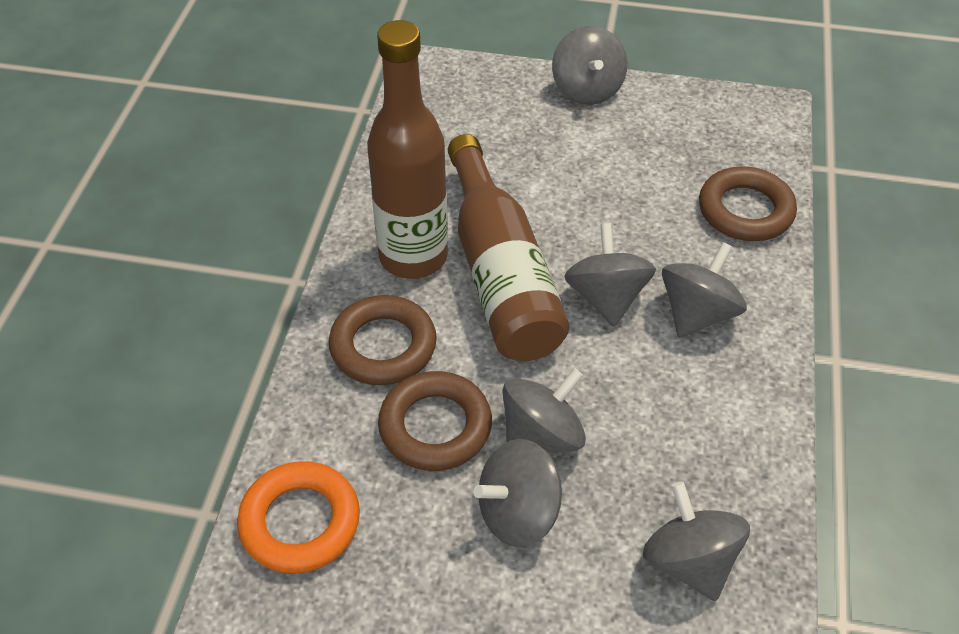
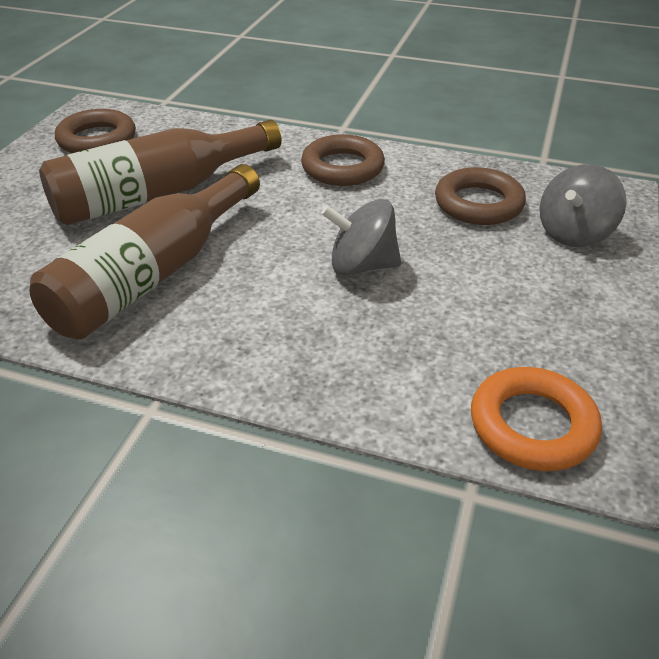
grey spinning top: 6 -> 2

